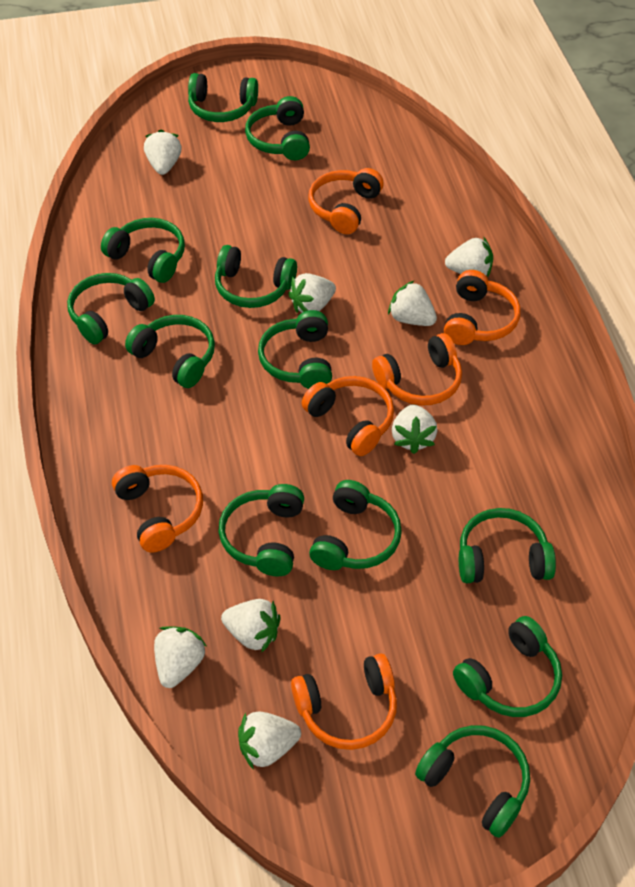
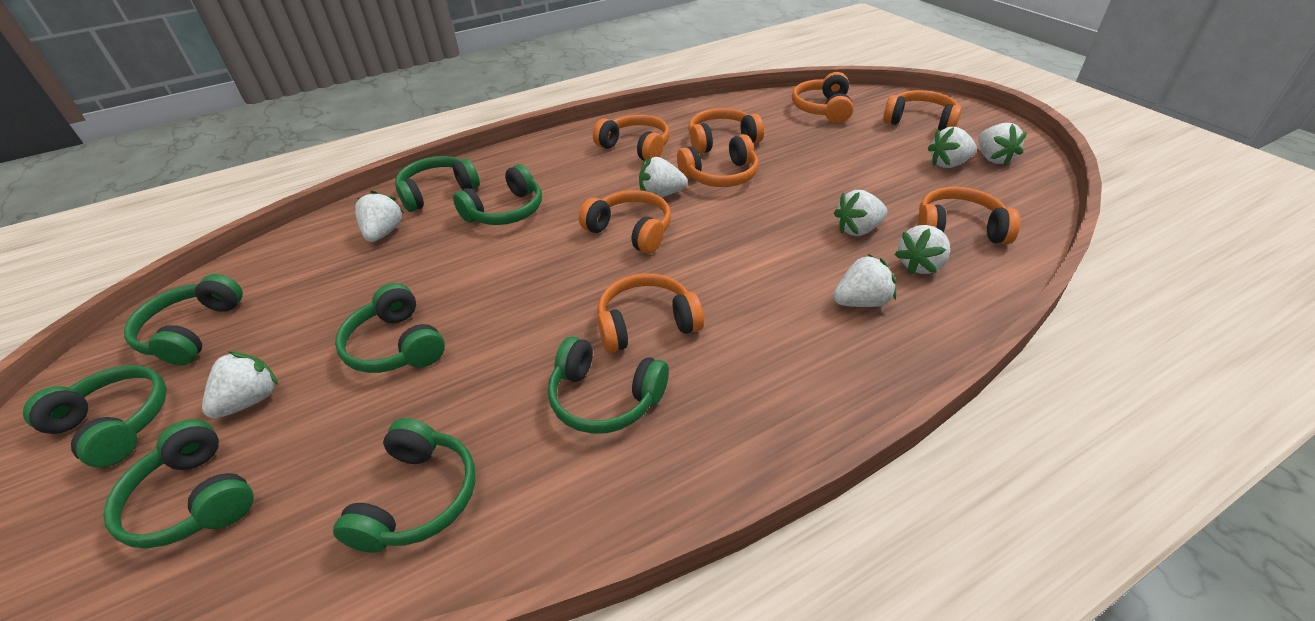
green headphones: 12 -> 8
orange headphones: 6 -> 8

